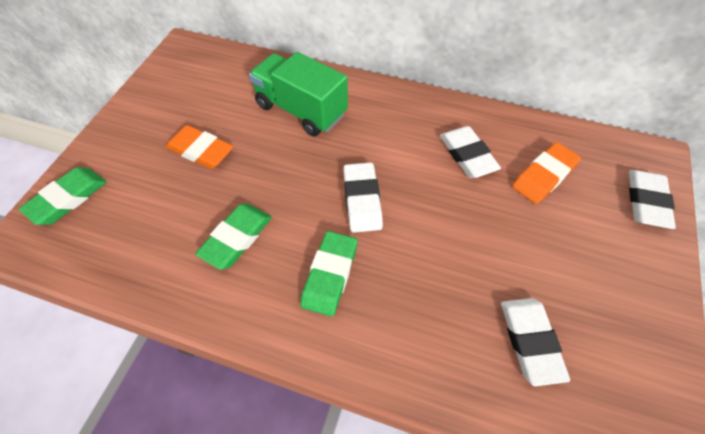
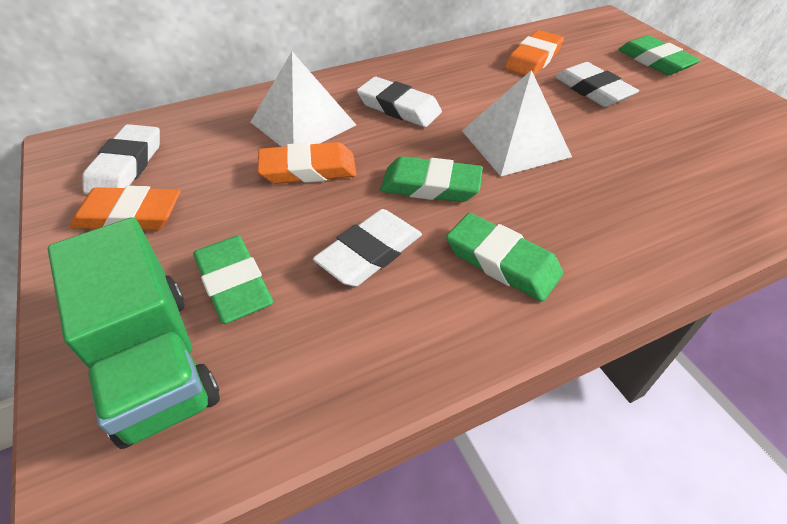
green eraser: 3 -> 4
orange eraser: 2 -> 3
white pyramid: 0 -> 2

